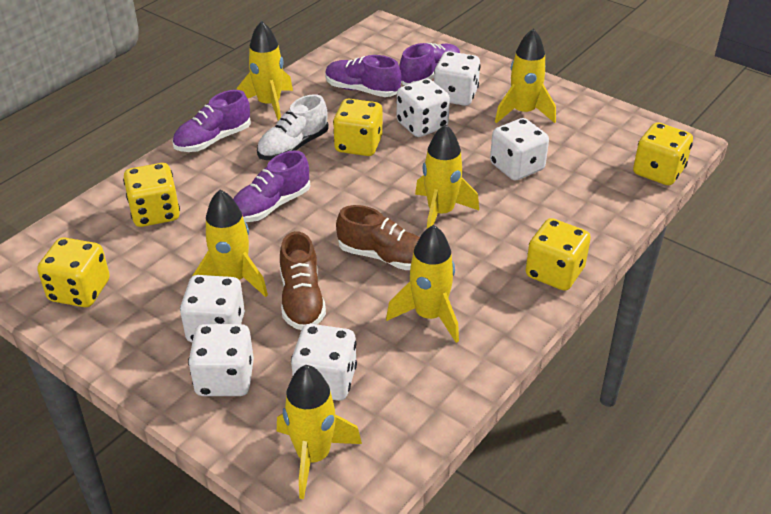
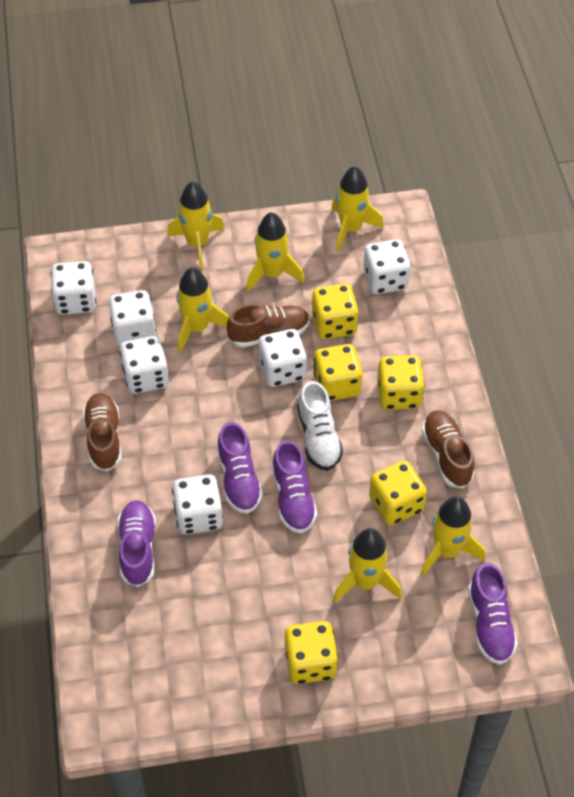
brown shoe: 2 -> 3

